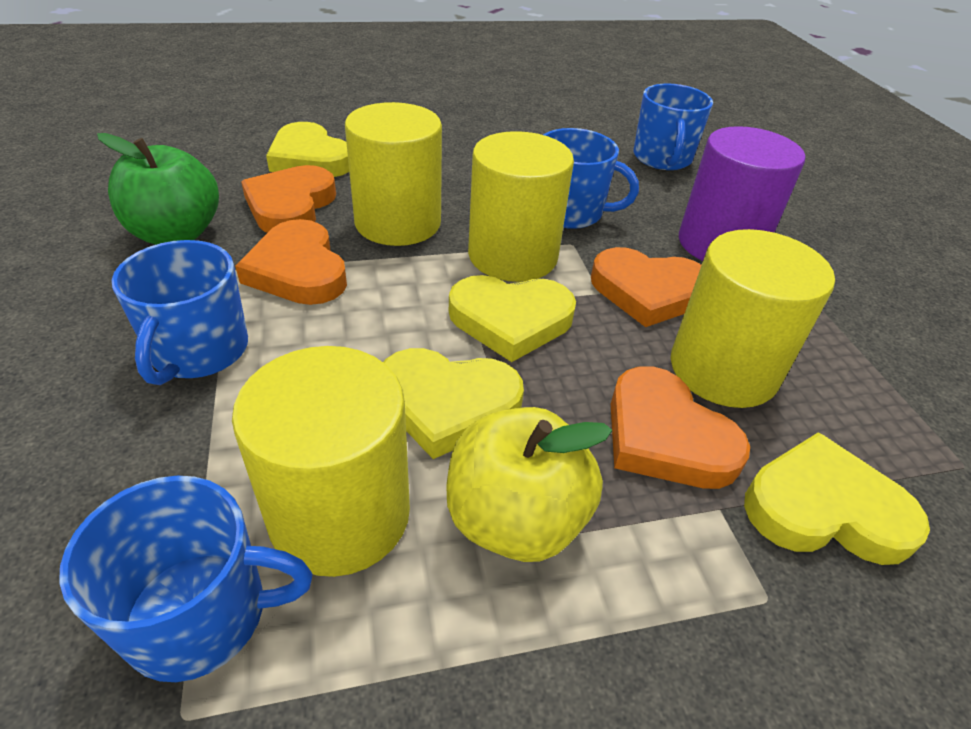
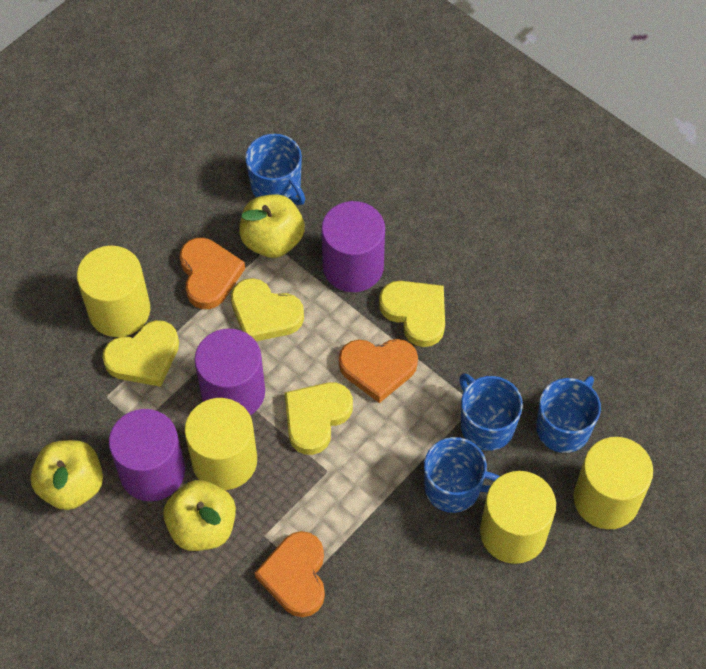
green apple: 1 -> 0
orange heart: 4 -> 3
purple cylinder: 1 -> 3
yellow apple: 1 -> 3

